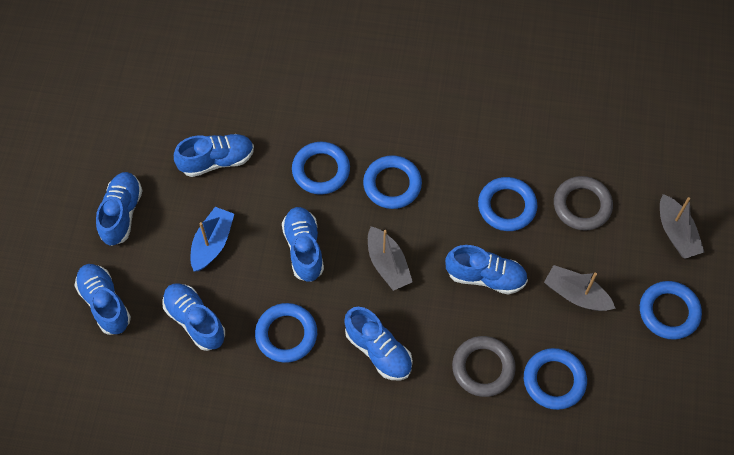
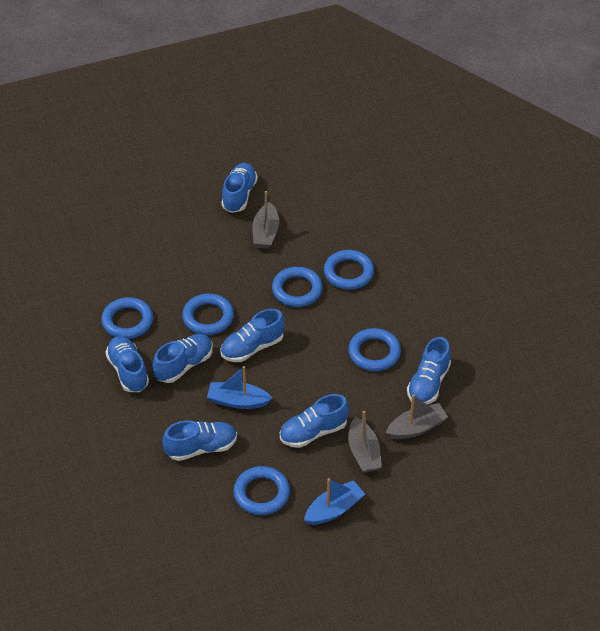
blue boat: 1 -> 2
grey ring: 2 -> 0

